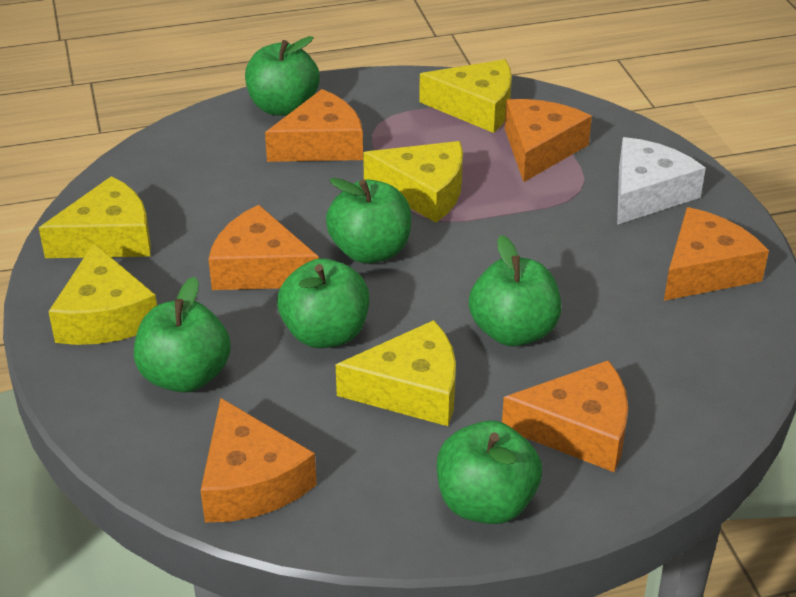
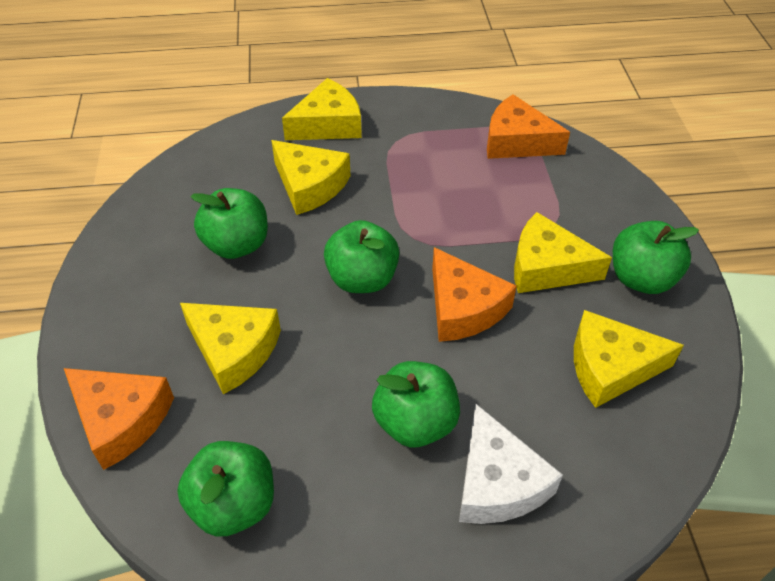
green apple: 6 -> 5
orange cheese: 6 -> 3

